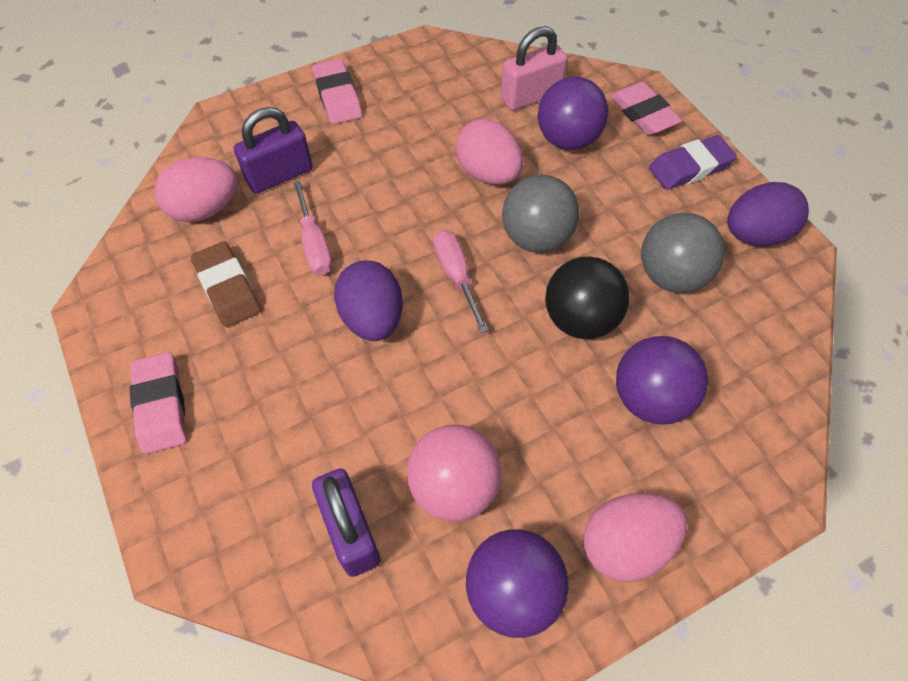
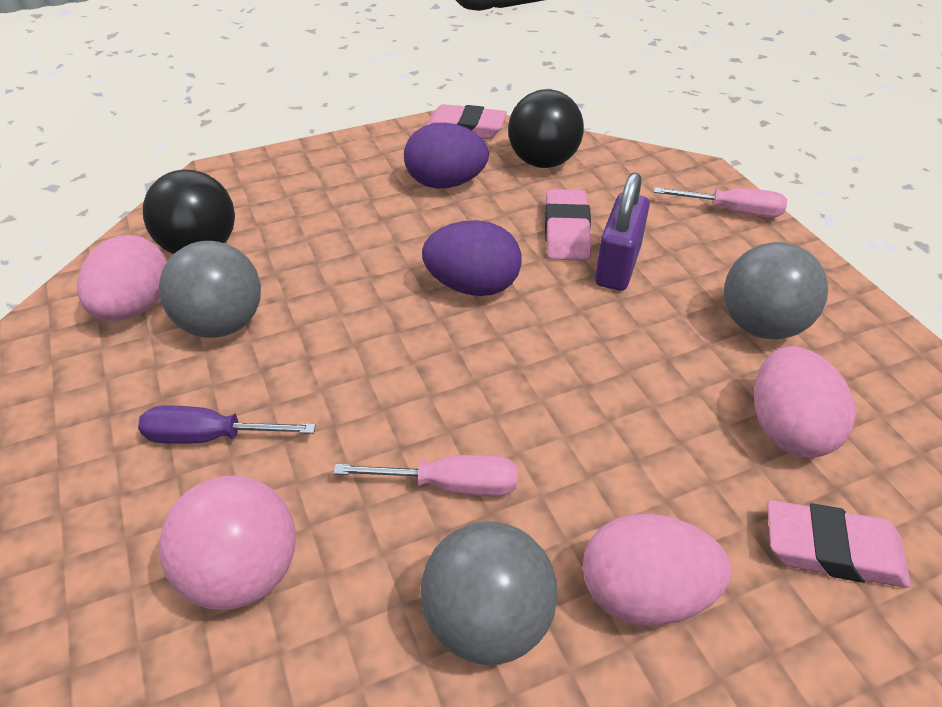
black ball: 1 -> 2
brown eraser: 1 -> 0
grey ball: 2 -> 3
pink padlock: 1 -> 0
purple ball: 3 -> 0
purple eraser: 1 -> 0
purple padlock: 2 -> 1
purple screwdriver: 0 -> 1

